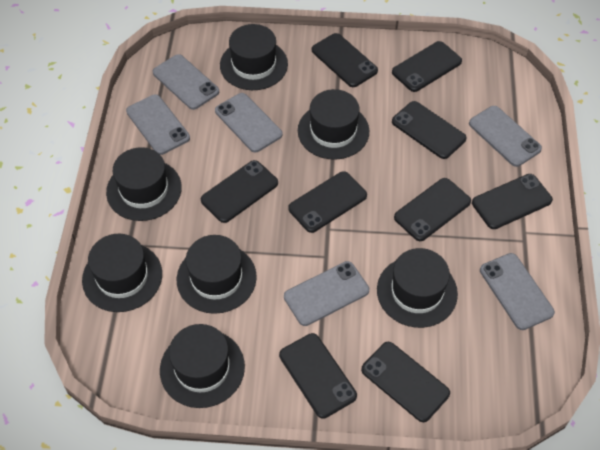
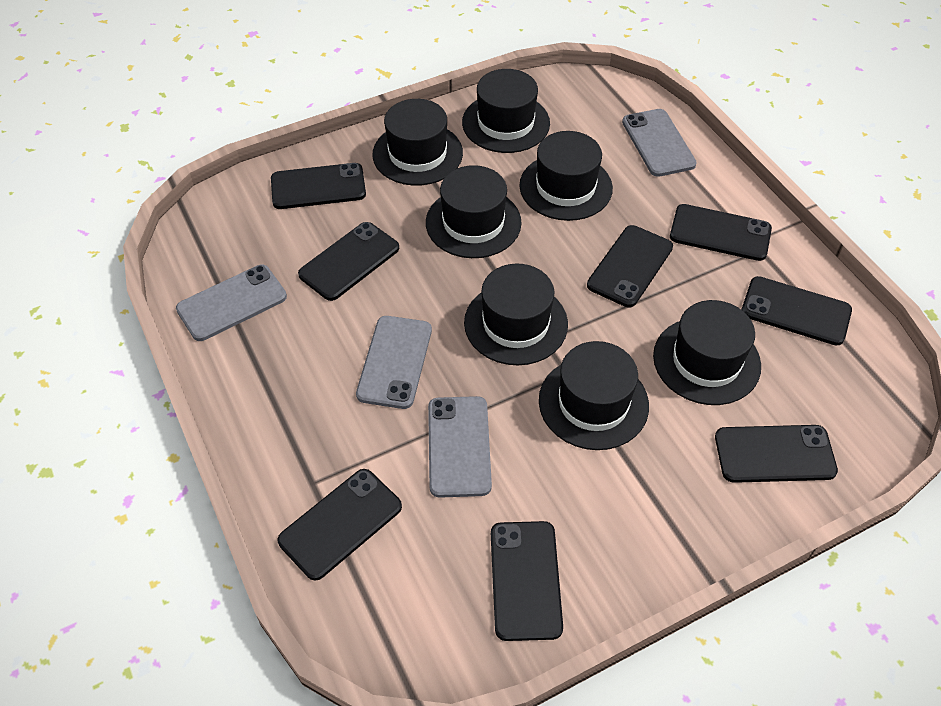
black phone: 9 -> 8
grey phone: 6 -> 4

